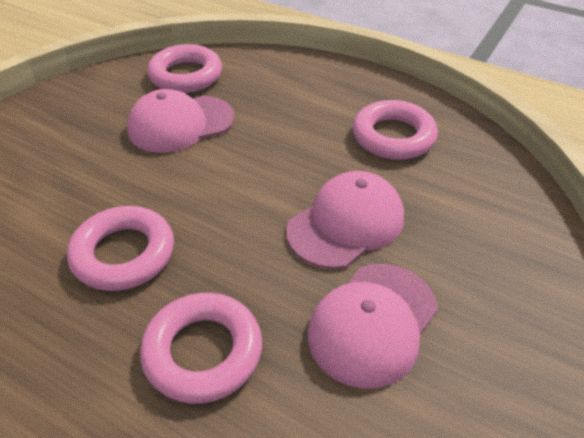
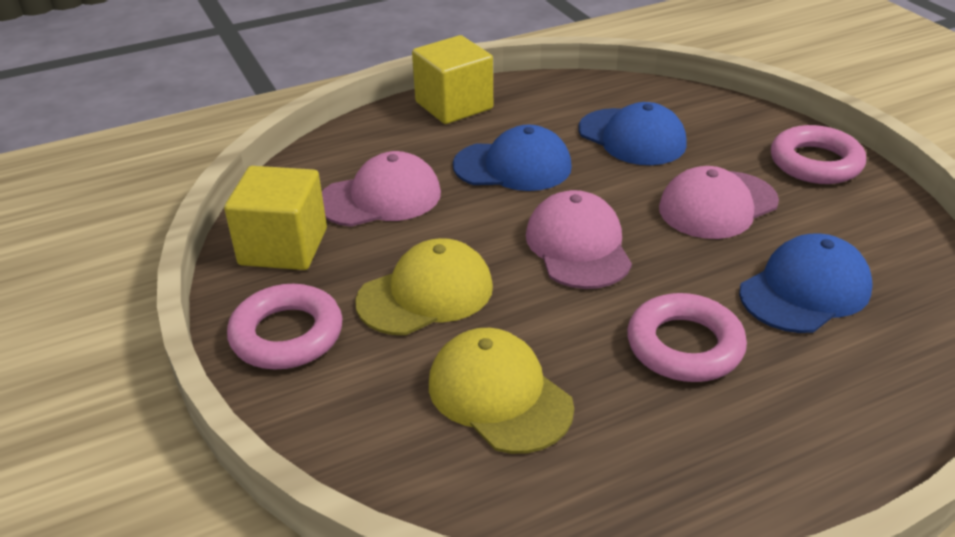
blue cap: 0 -> 3
pink ring: 4 -> 3
yellow cap: 0 -> 2
yellow cube: 0 -> 2

